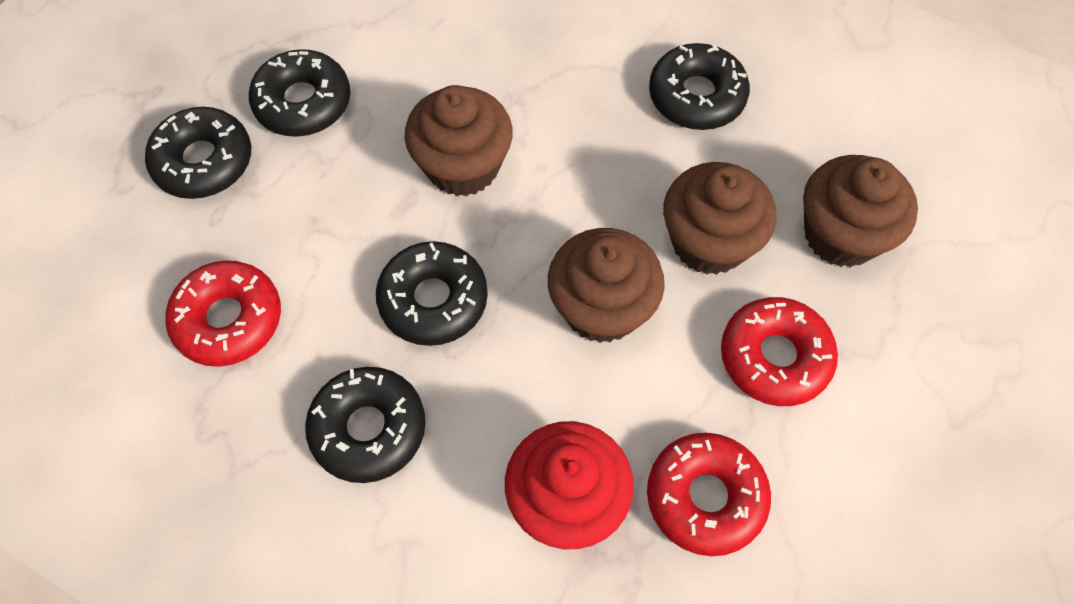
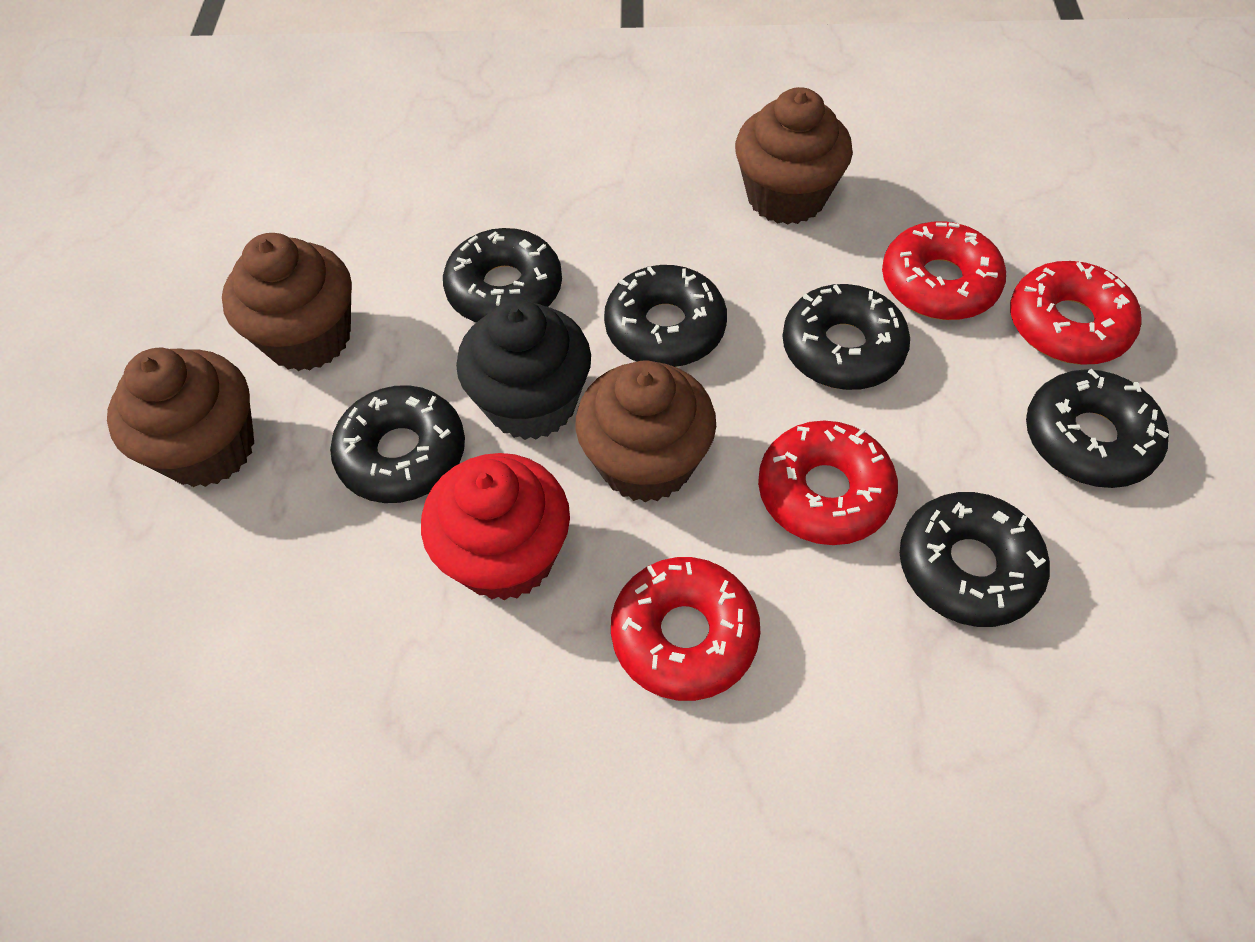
black cupcake: 0 -> 1
black donut: 5 -> 6
red donut: 3 -> 4

